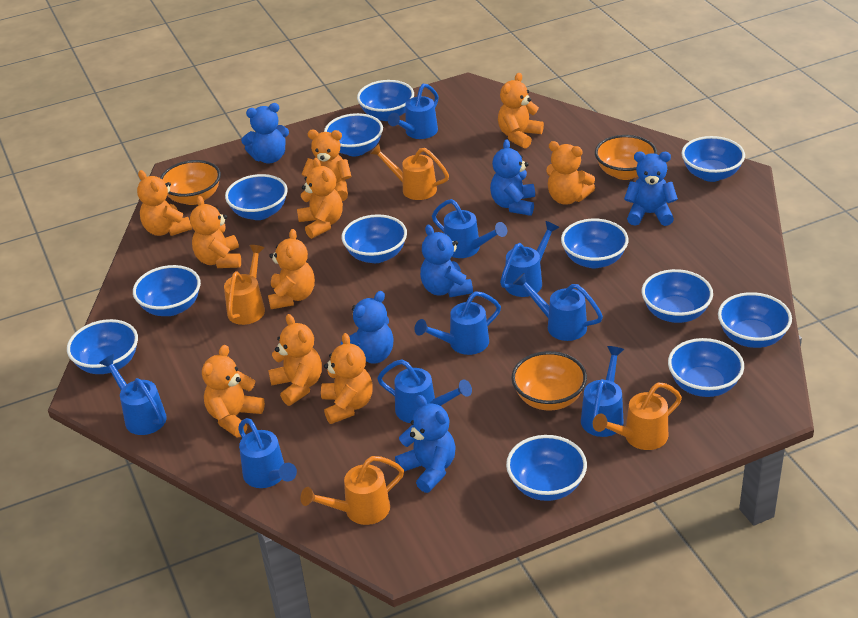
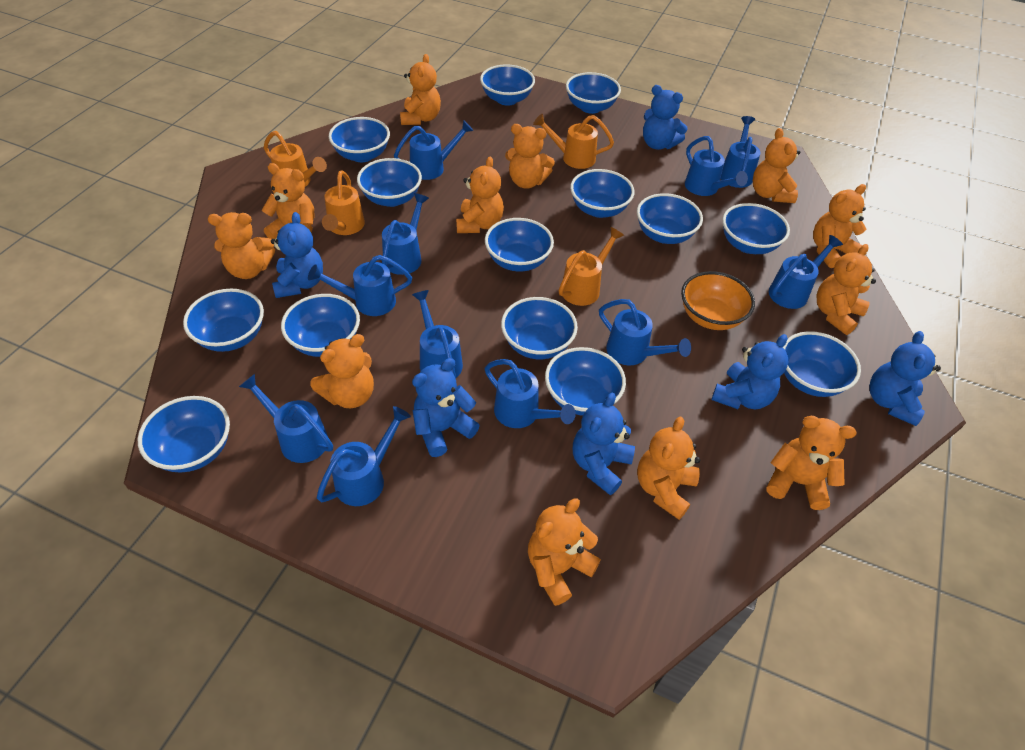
blue bowl: 12 -> 14
blue watering can: 9 -> 11
orange bowl: 3 -> 1
orange teddy bear: 10 -> 12

